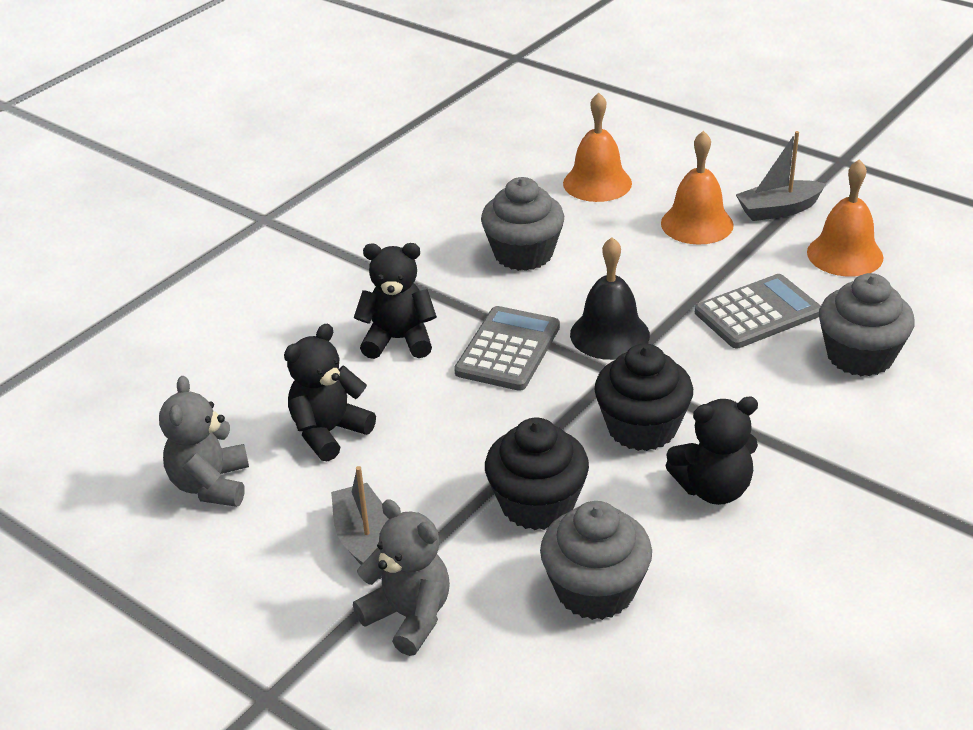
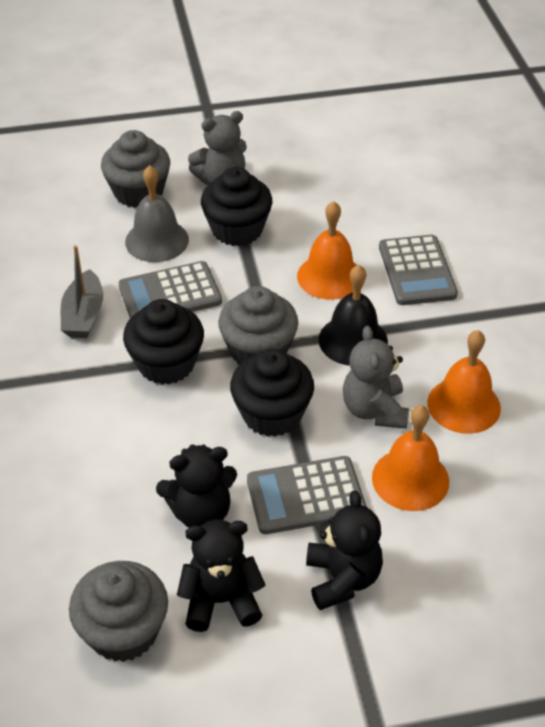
black cupcake: 2 -> 3
grey bell: 0 -> 1
grey boat: 2 -> 1
grey calculator: 2 -> 3

